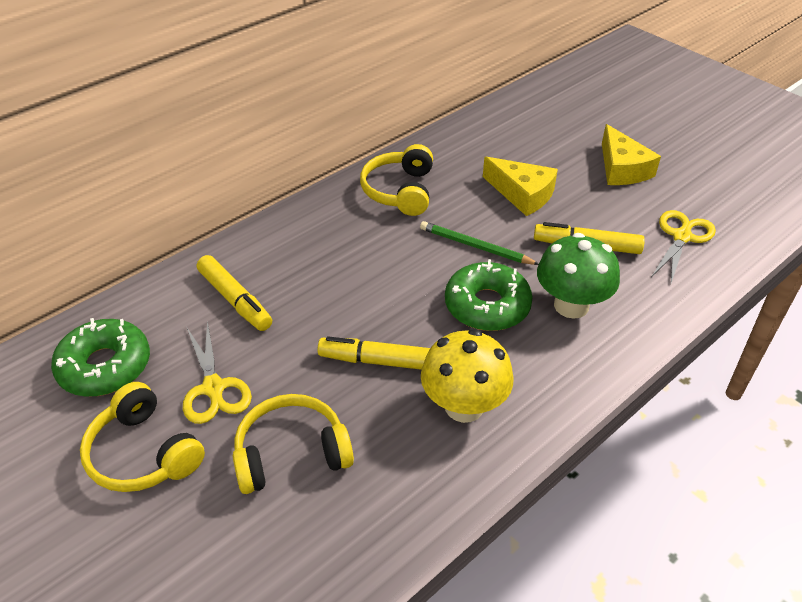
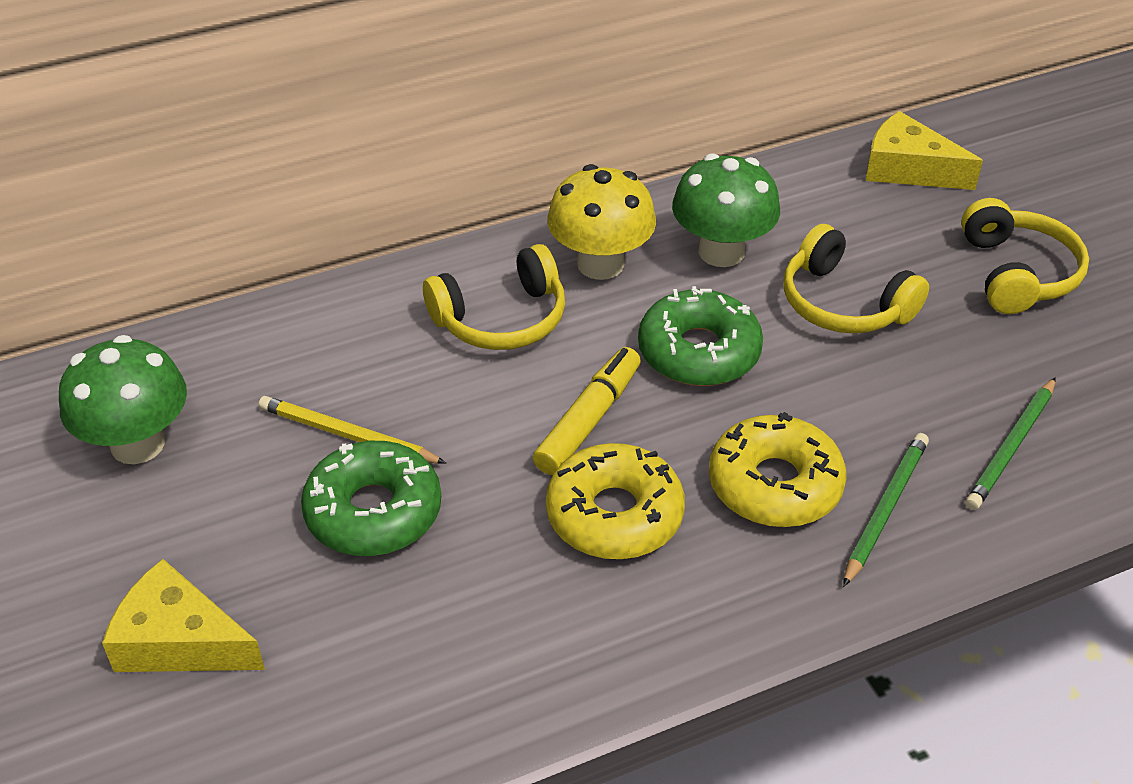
green mushroom: 1 -> 2
green pencil: 1 -> 2
yellow donut: 0 -> 2
yellow marker: 3 -> 1
yellow pencil: 0 -> 1
yellow scissors: 2 -> 0

